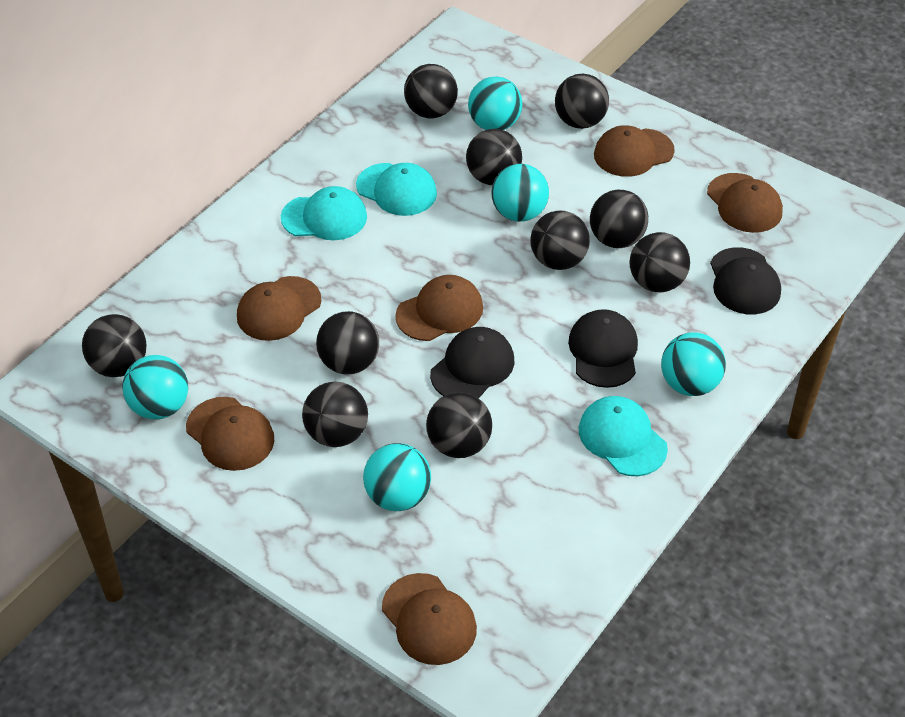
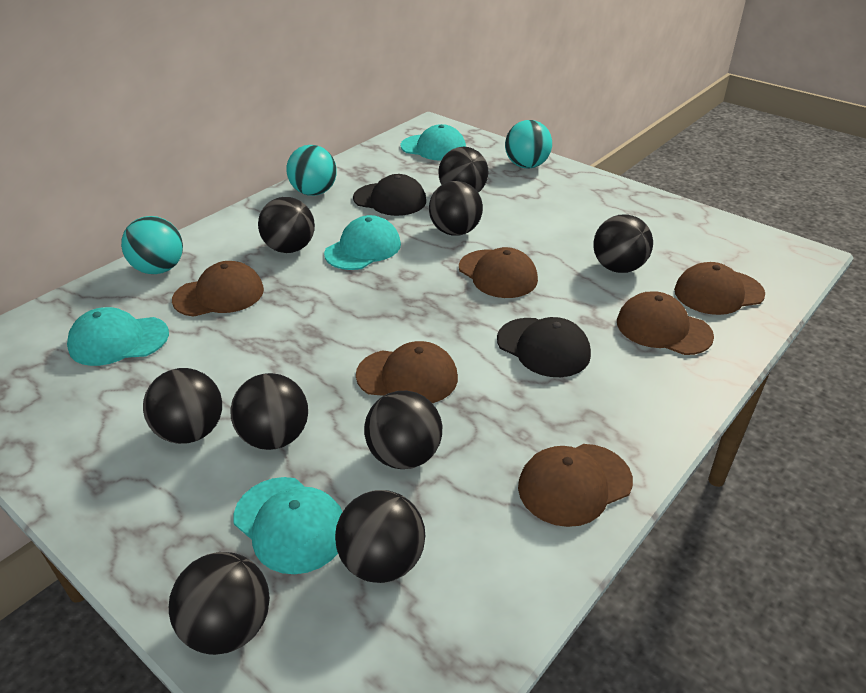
black ball: 10 -> 9
black cap: 3 -> 2
turquoise ball: 5 -> 3
turquoise cap: 3 -> 4

